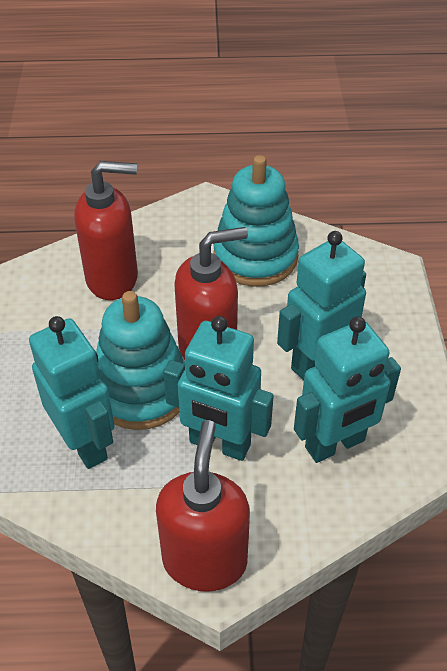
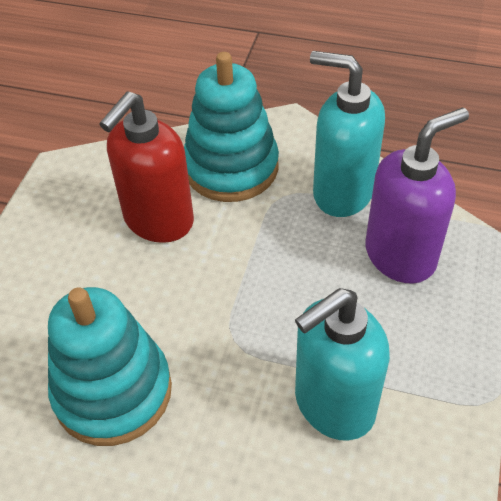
purple soap dispenser: 0 -> 1
red soap dispenser: 3 -> 1
turquoise robot: 4 -> 0
turquoise soap dispenser: 0 -> 2

